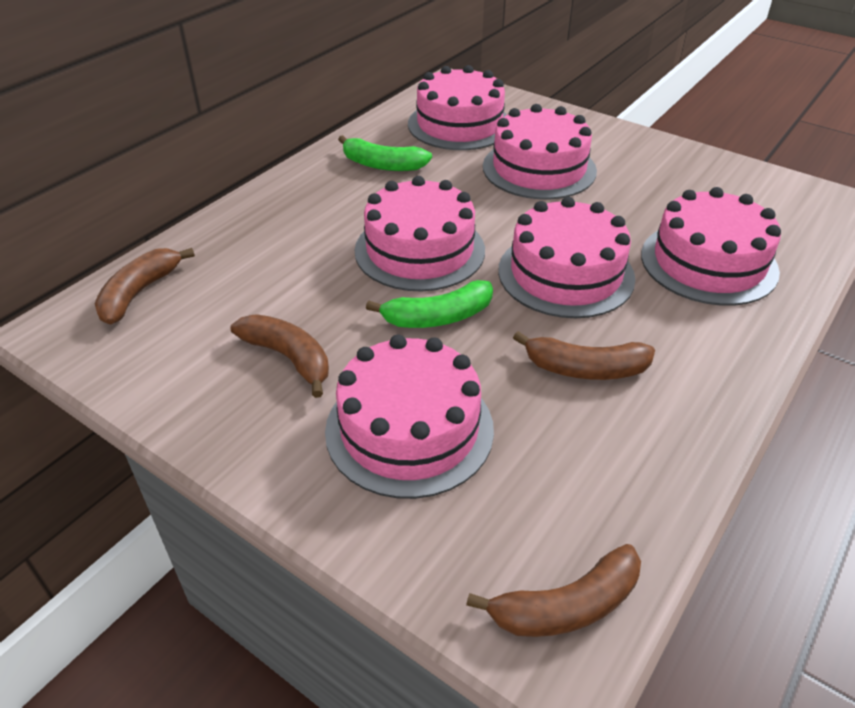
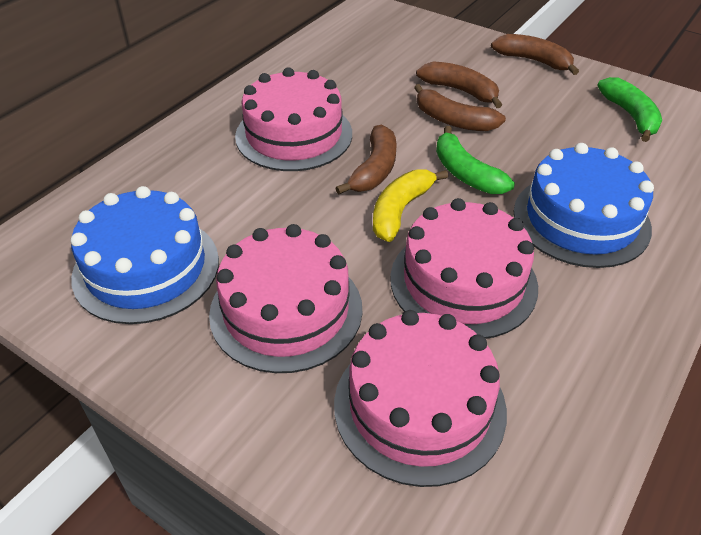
blue cake: 0 -> 2
pink cake: 6 -> 4
yellow banana: 0 -> 1

